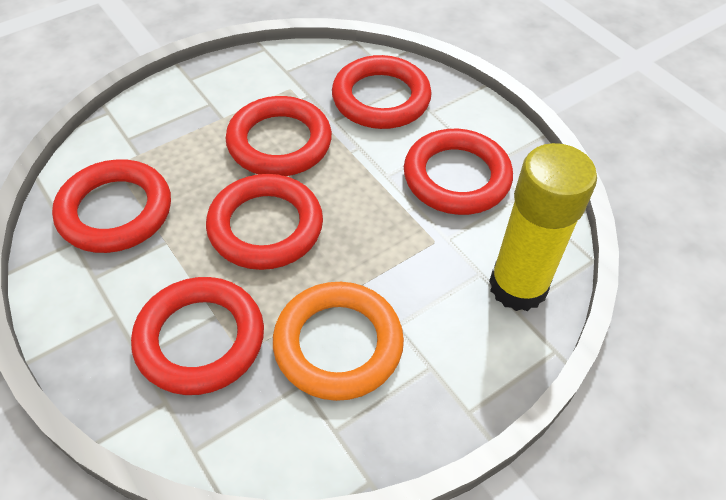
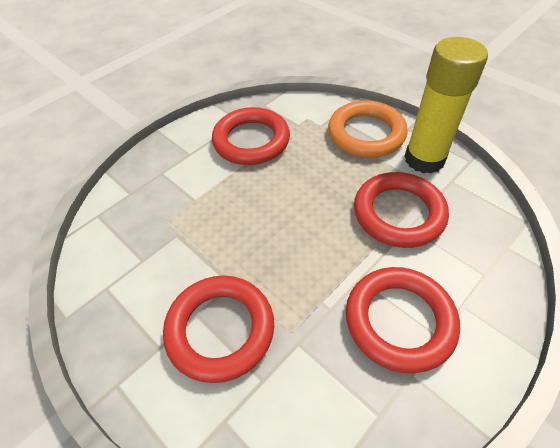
red ring: 6 -> 4

